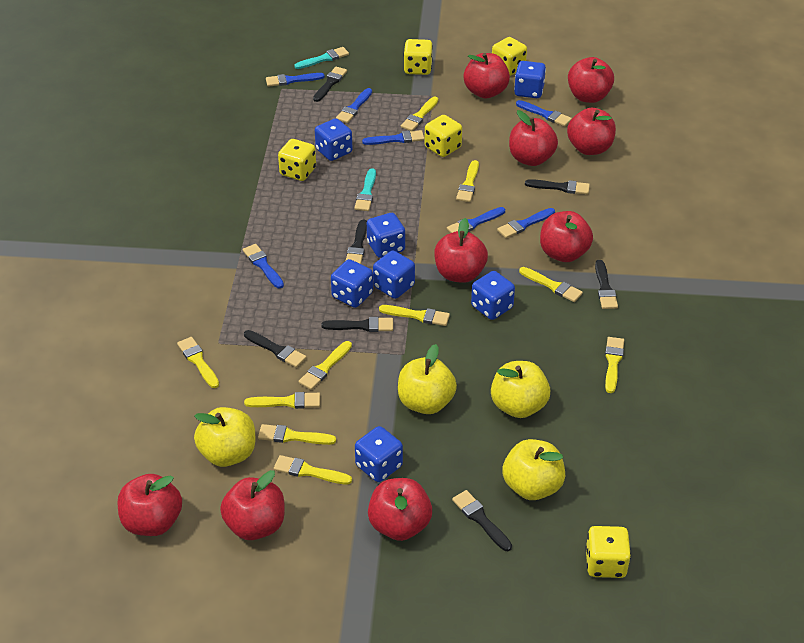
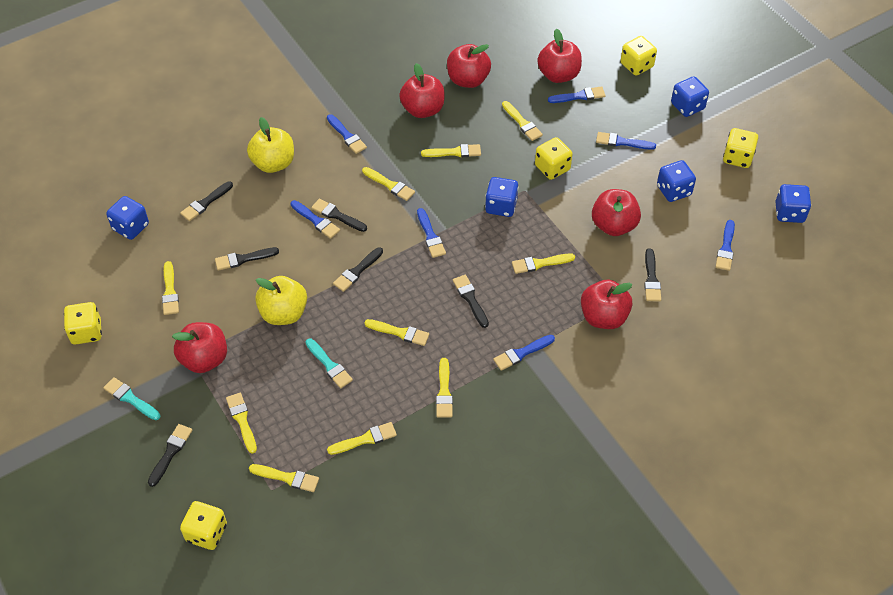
blue dice: 7 -> 5
red apple: 9 -> 6
yellow apple: 4 -> 2

